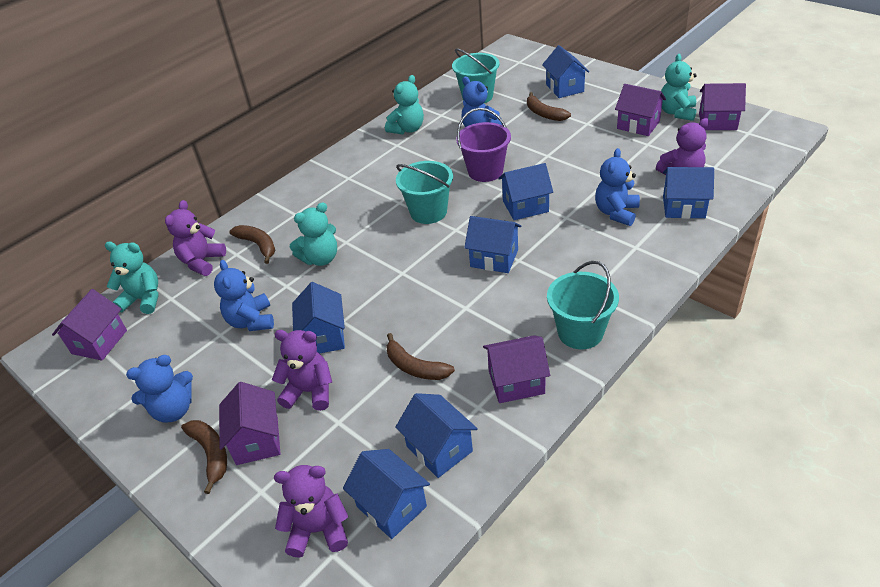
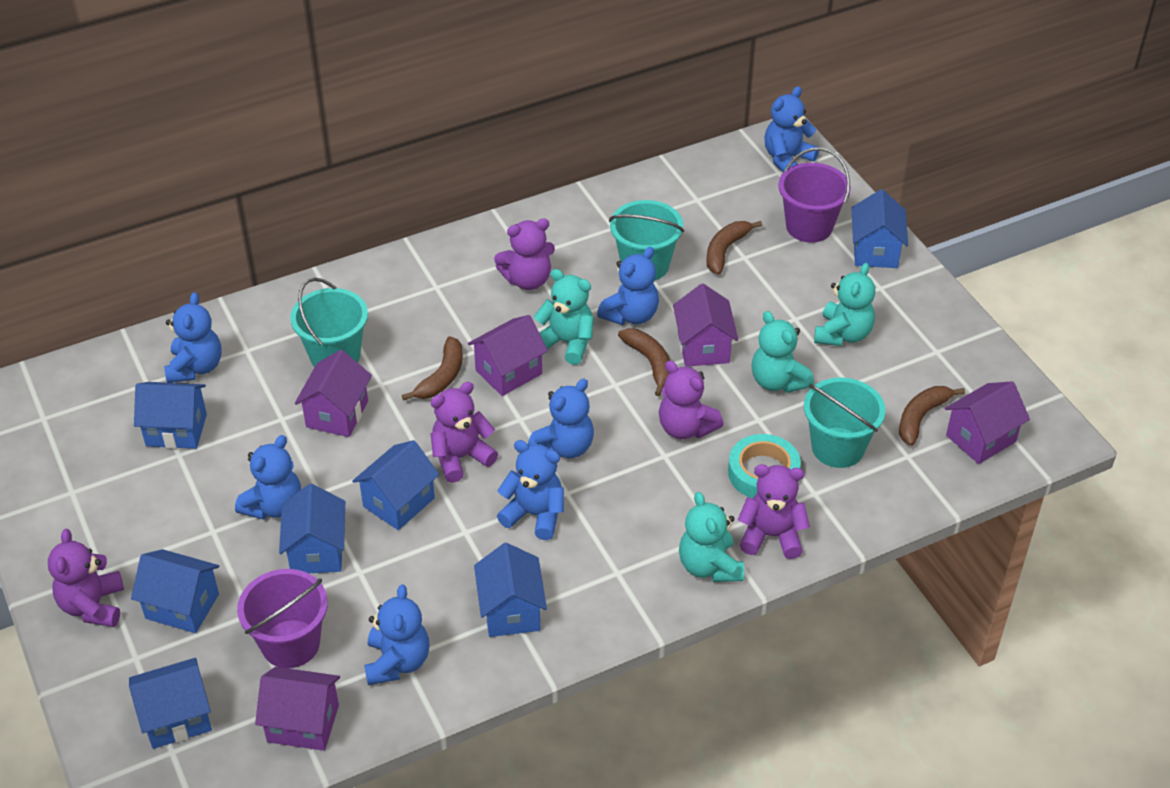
blue teddy bear: 4 -> 7
purple bucket: 1 -> 2
purple teddy bear: 4 -> 5
turquoise tape: 0 -> 1

